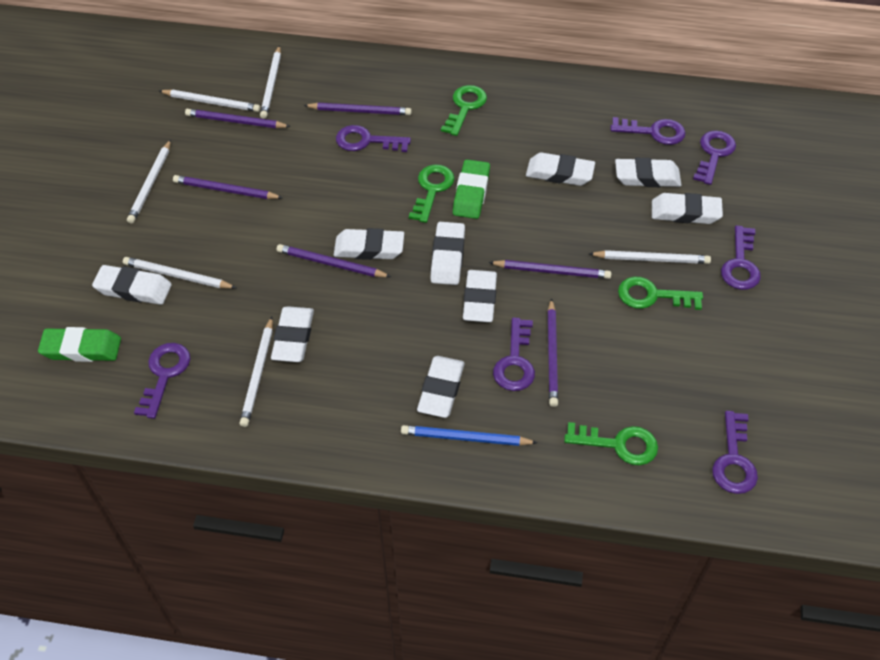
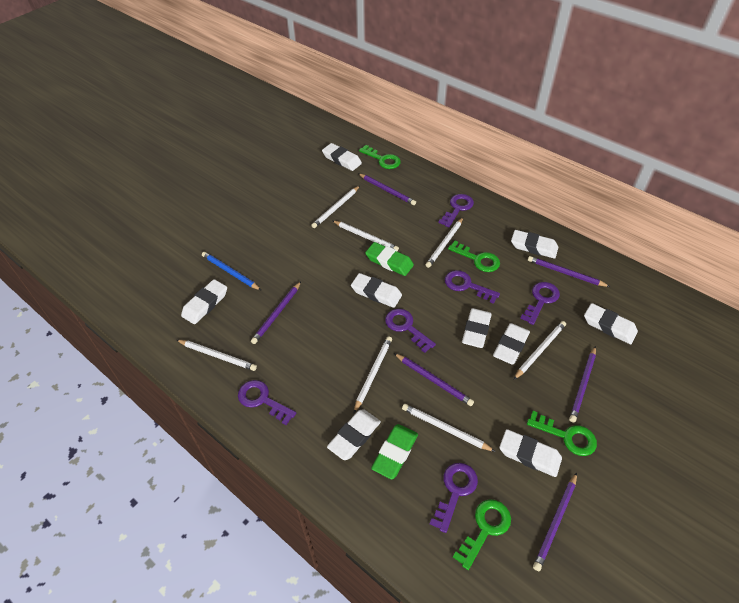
purple key: 7 -> 6
white pencil: 6 -> 7

